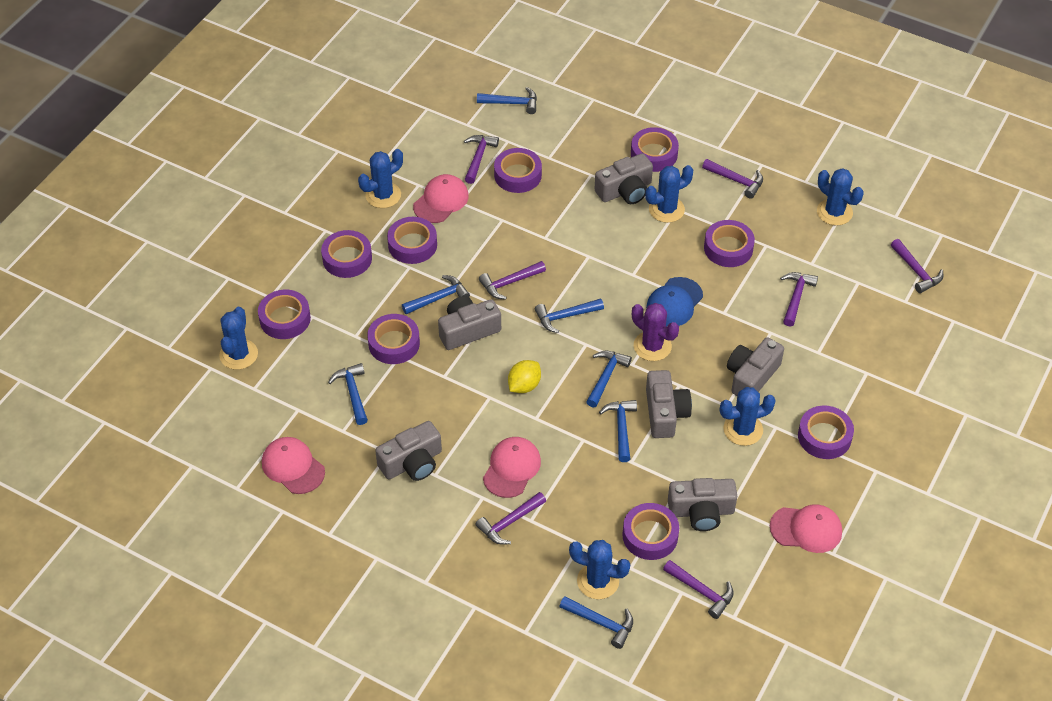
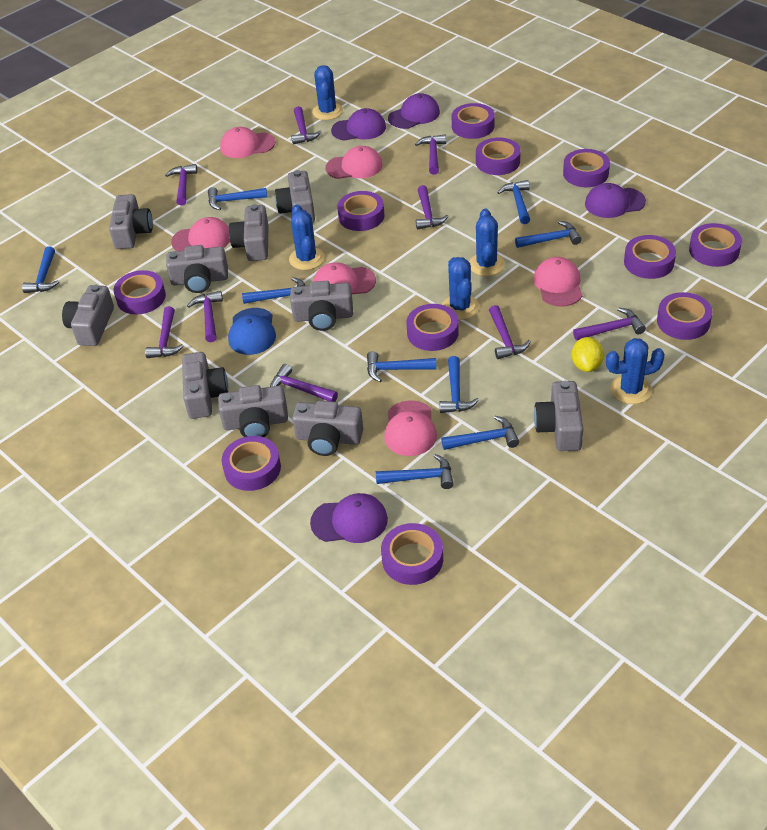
blue cactus: 6 -> 5
blue hammer: 7 -> 9
grey camera: 6 -> 10
pink cap: 4 -> 6
purple cactus: 1 -> 0
purple cap: 0 -> 4
purple hammer: 7 -> 9
purple tape: 9 -> 11

